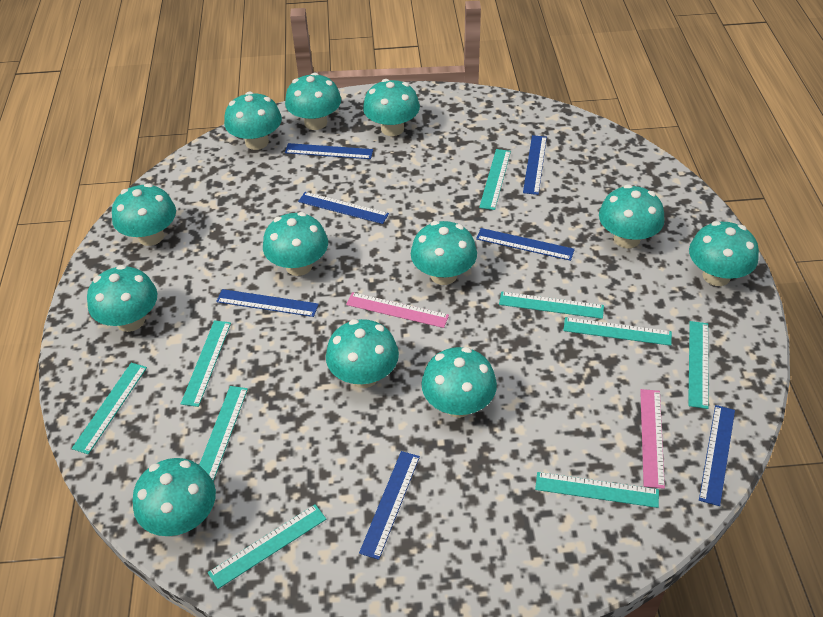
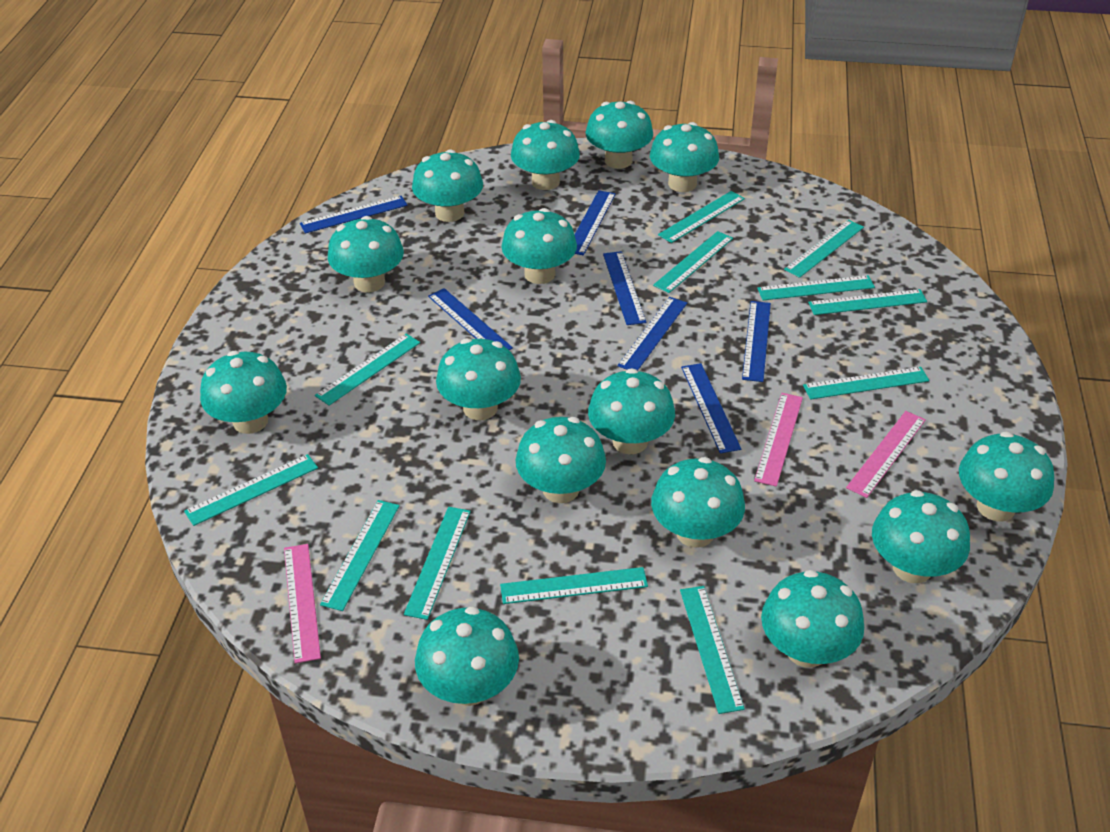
pink ruler: 2 -> 3
turquoise mushroom: 12 -> 15
turquoise ruler: 9 -> 12

